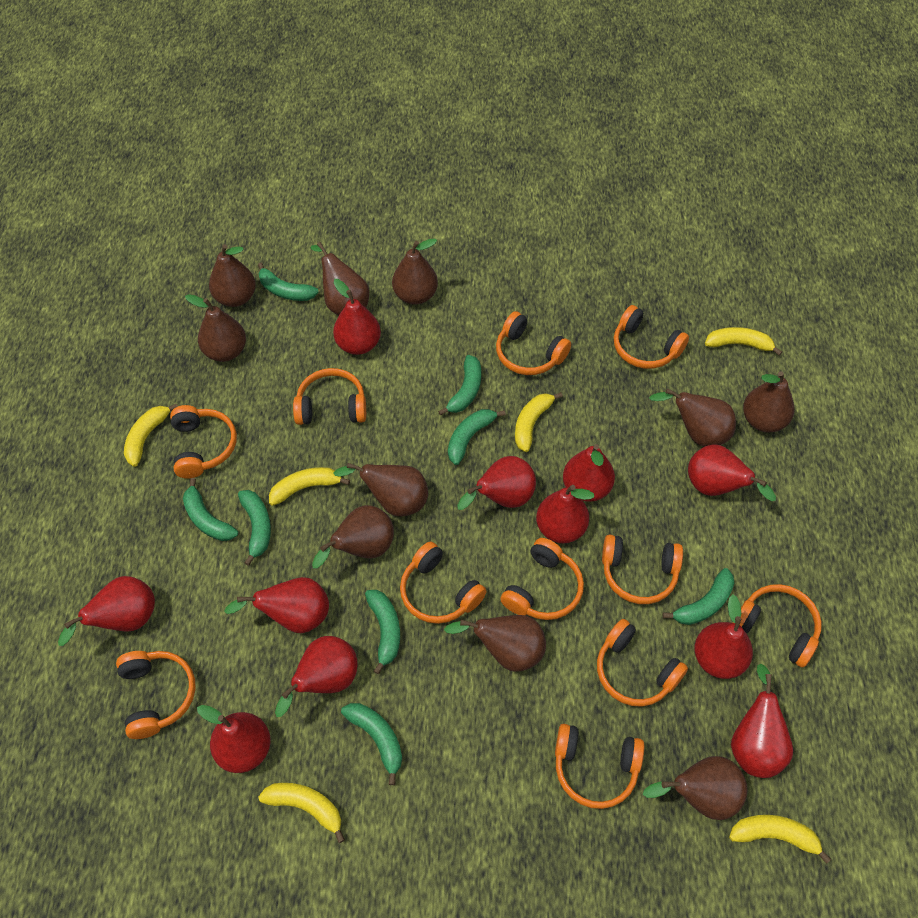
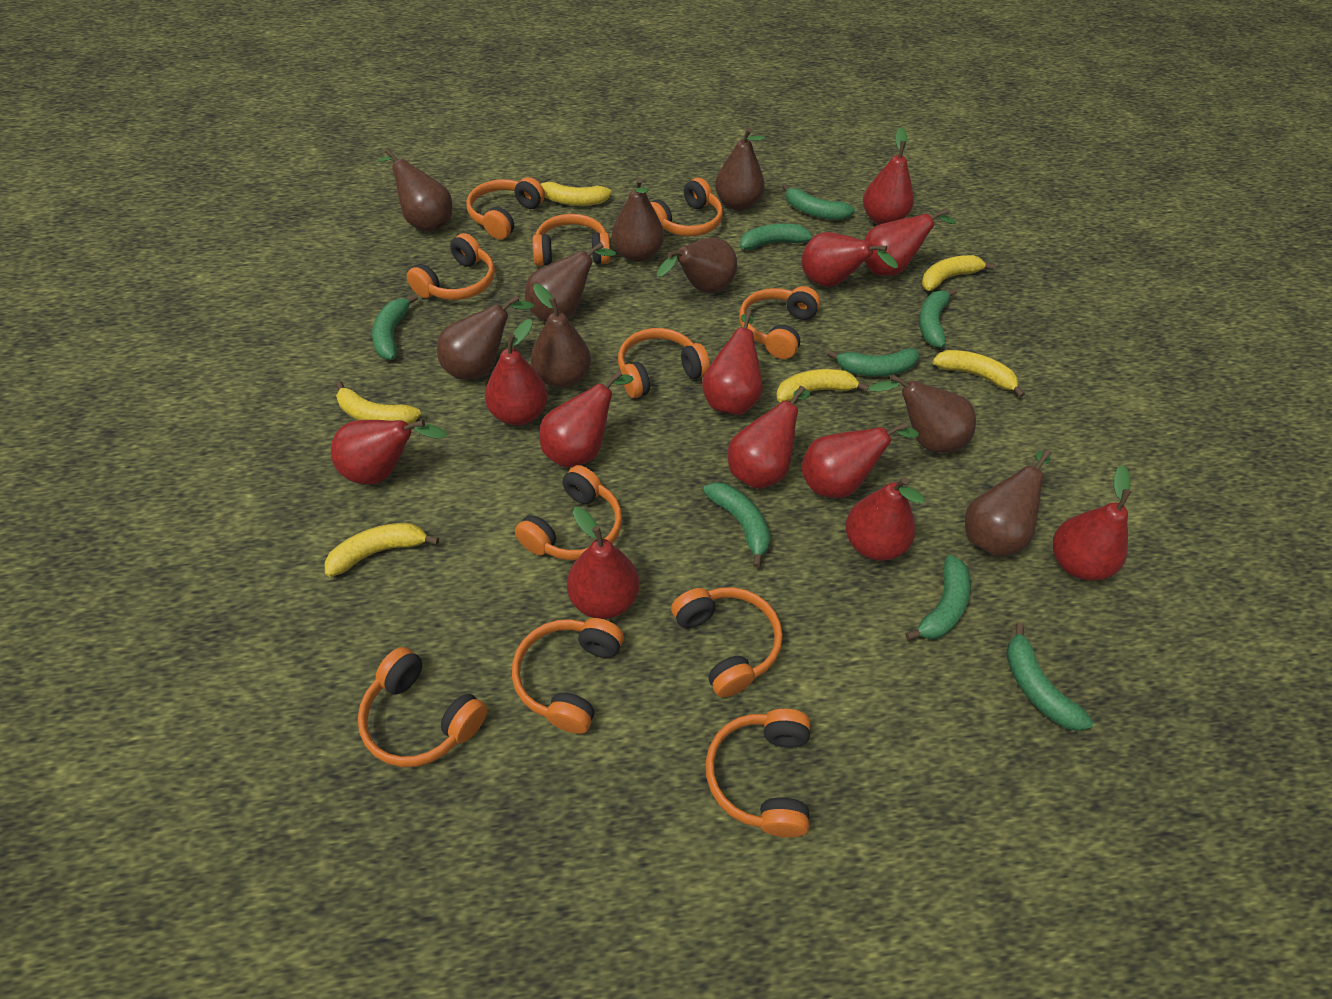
brown pear: 10 -> 9
red pear: 11 -> 12

